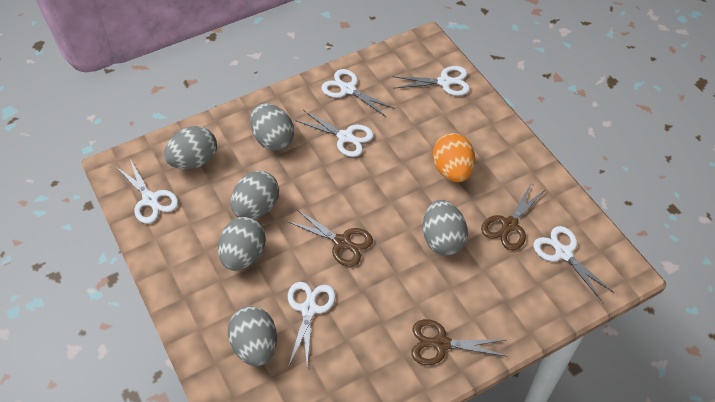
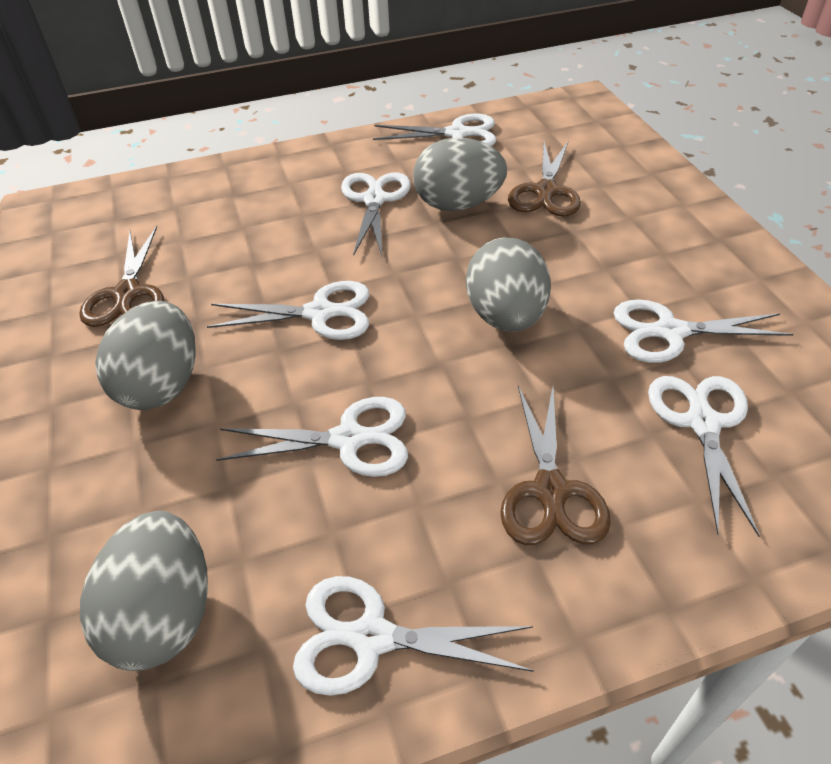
grey egg: 6 -> 4
orange egg: 1 -> 0
white scissors: 6 -> 7

